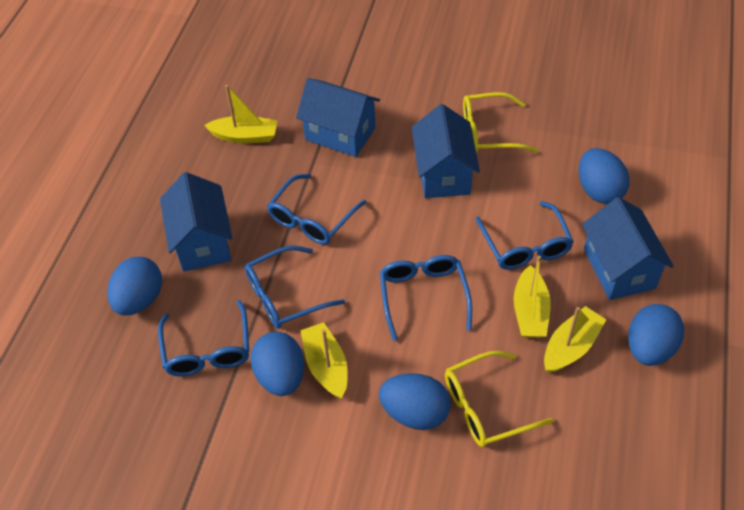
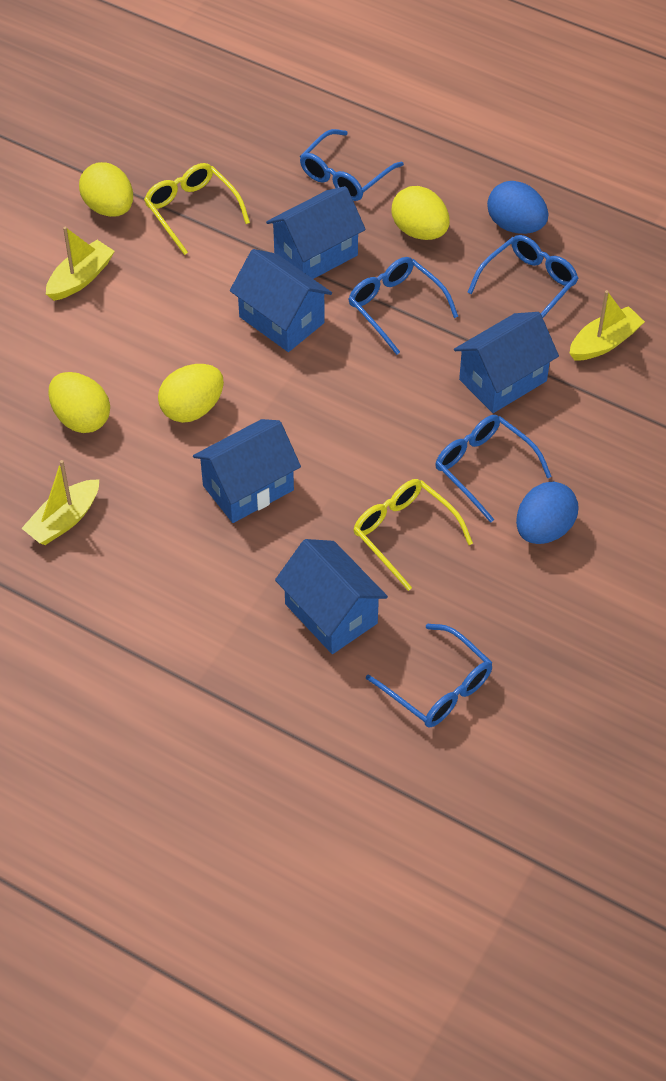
blue egg: 5 -> 2
blue house: 4 -> 5
yellow boat: 4 -> 3
yellow egg: 0 -> 4

